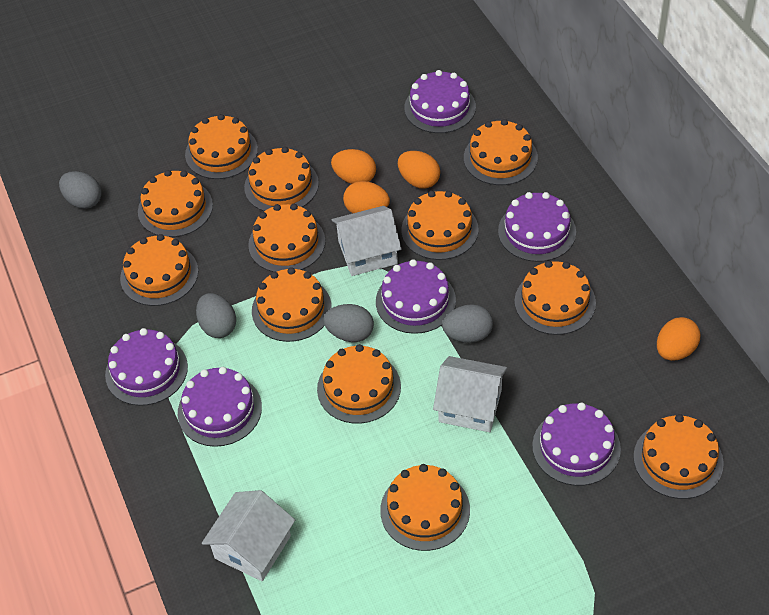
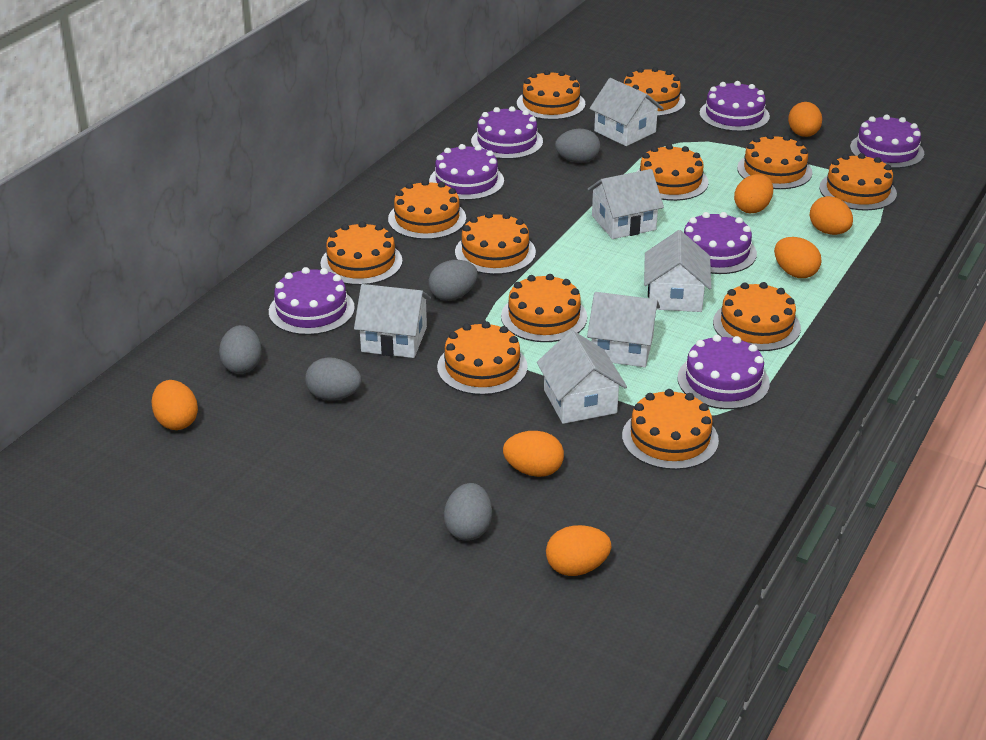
grey egg: 4 -> 5
orange egg: 4 -> 7
purple cake: 6 -> 7
white house: 3 -> 6

